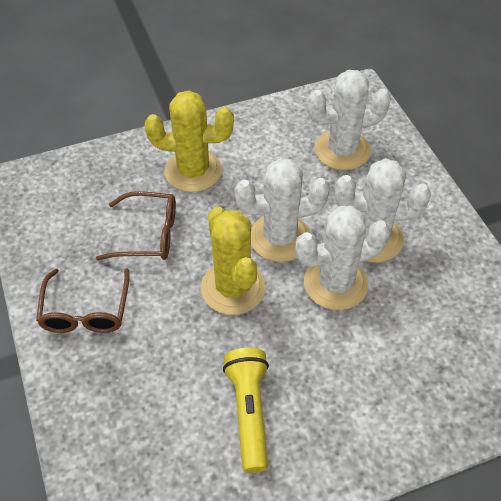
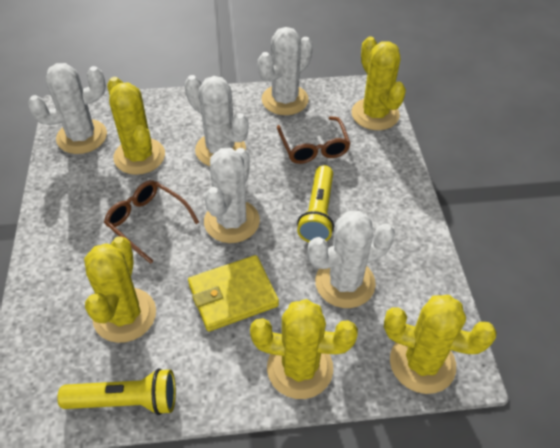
white cactus: 4 -> 5
yellow cactus: 2 -> 5
yellow flashlight: 1 -> 2
yellow wallet: 0 -> 1

